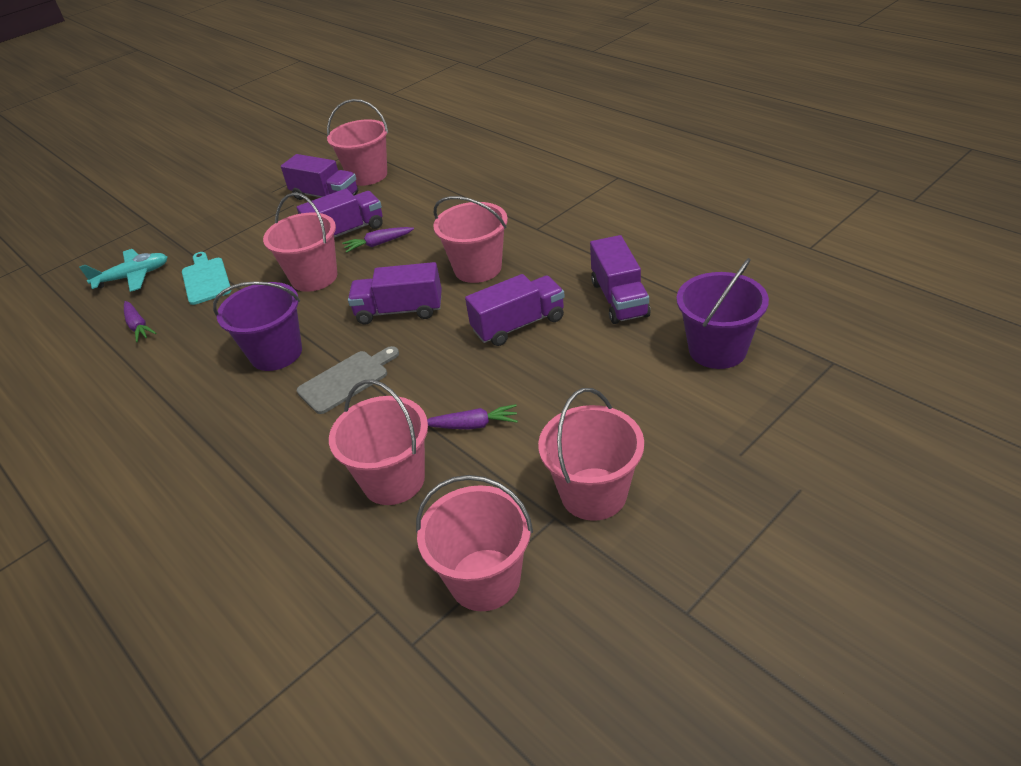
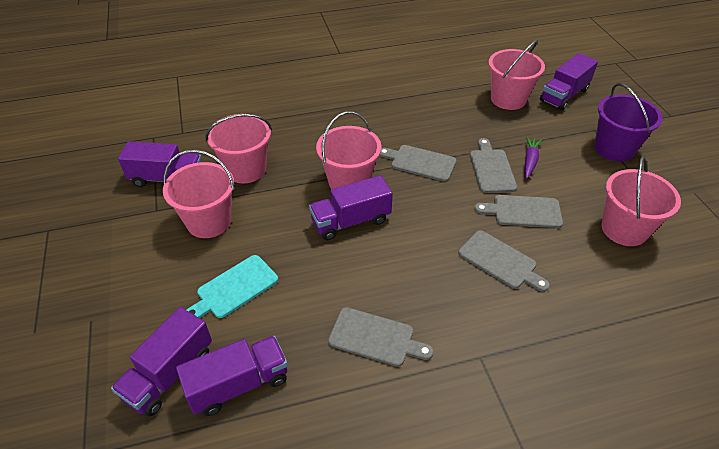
grey cutting board: 1 -> 5
pink bucket: 6 -> 5
purple bucket: 2 -> 1
purple carrot: 3 -> 1
turquoise plane: 1 -> 0

